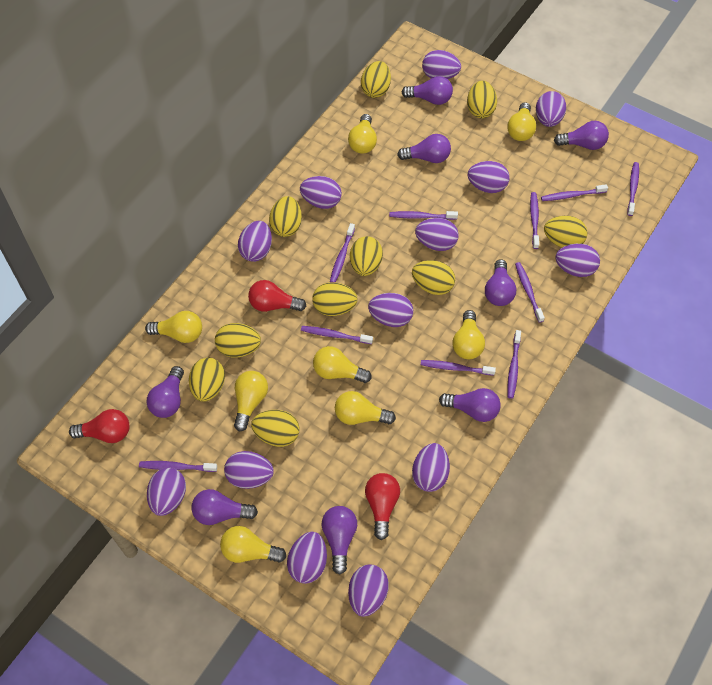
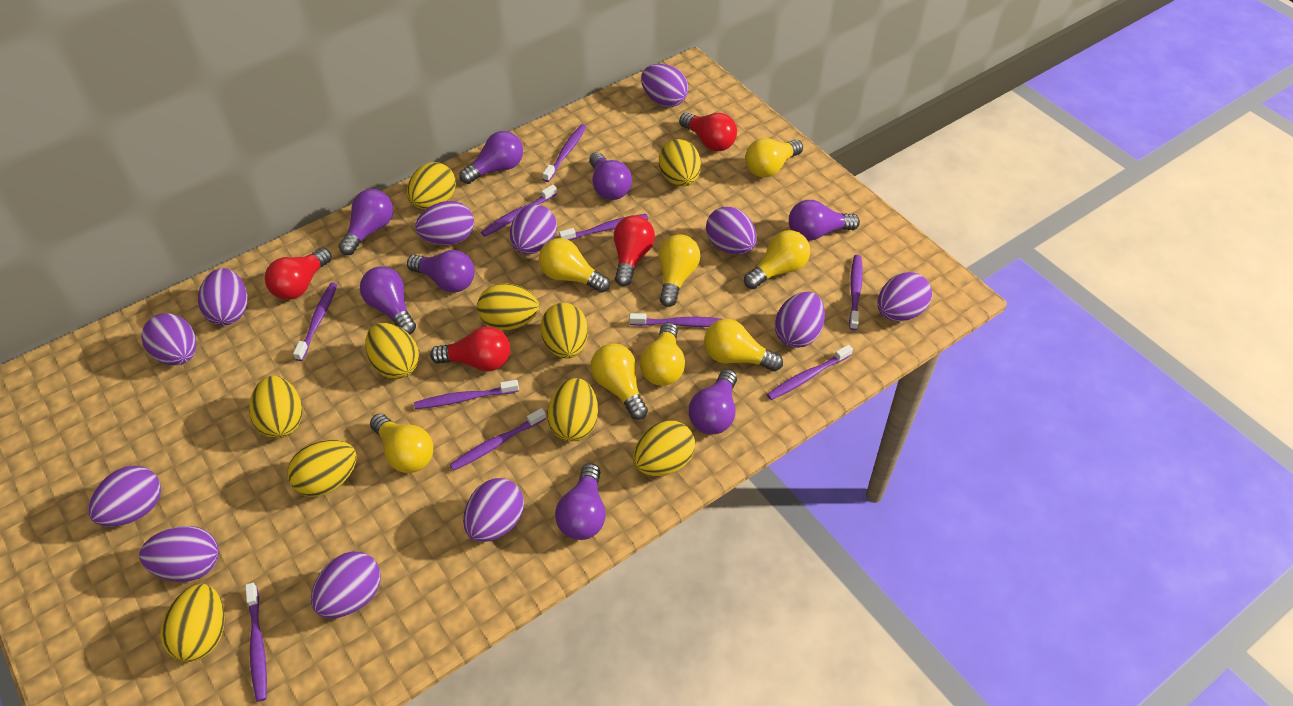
purple egg: 13 -> 12
red light bulb: 3 -> 4

